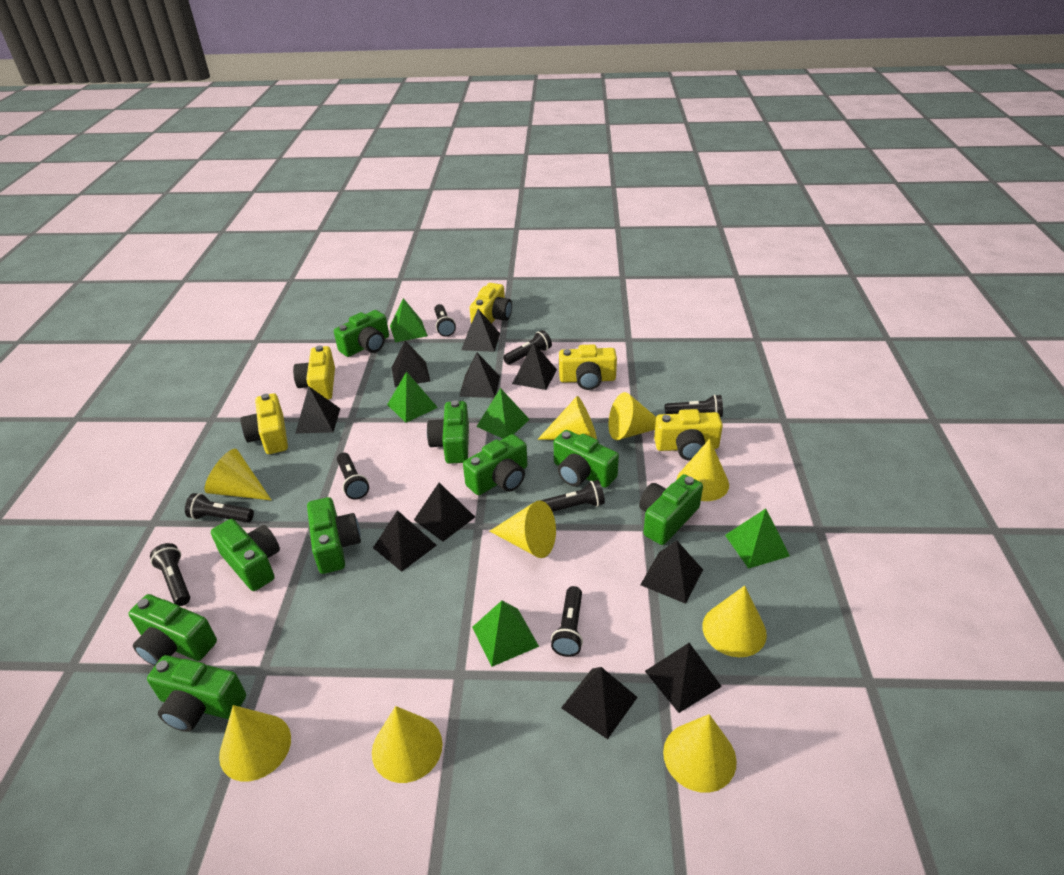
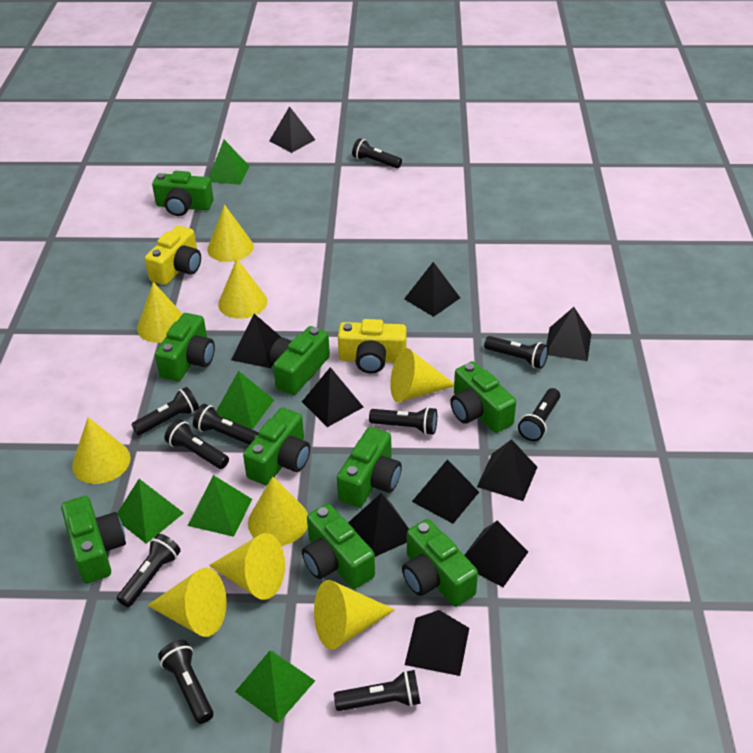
black flashlight: 8 -> 10
yellow camera: 5 -> 2

